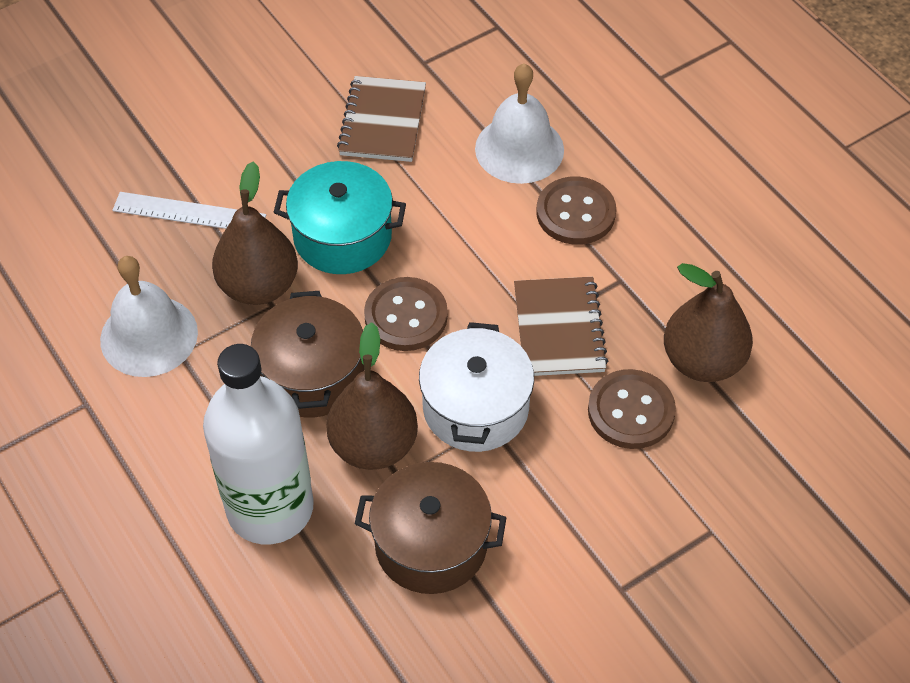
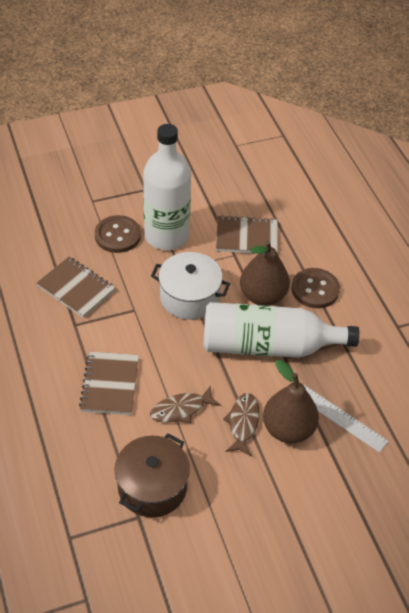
brown button: 3 -> 2
brown fish: 0 -> 2
brown notebook: 2 -> 3
brown pear: 3 -> 2
brown pot: 2 -> 1
turquoise pot: 1 -> 0
white bell: 2 -> 0
white bottle: 1 -> 2

